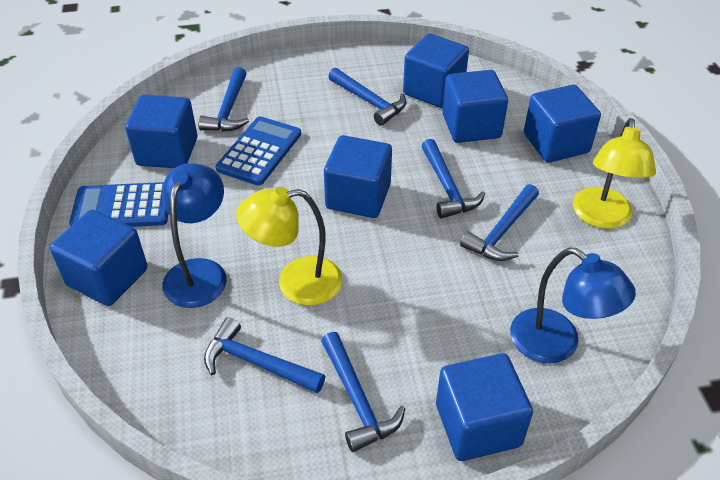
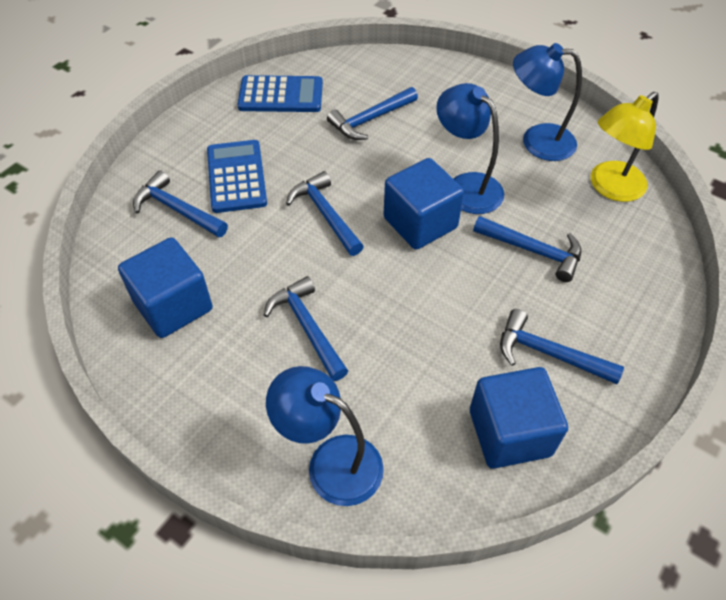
blue cube: 7 -> 3
blue lamp: 2 -> 3
yellow lamp: 2 -> 1

